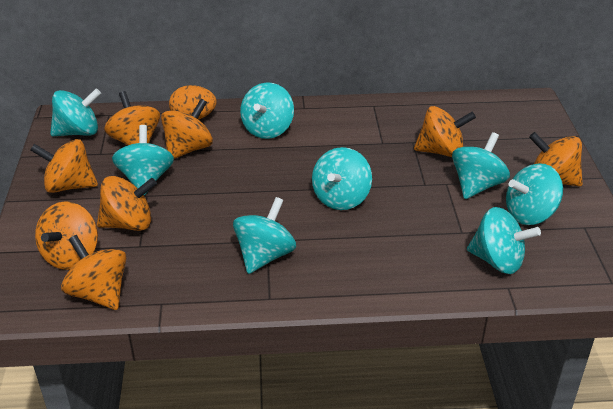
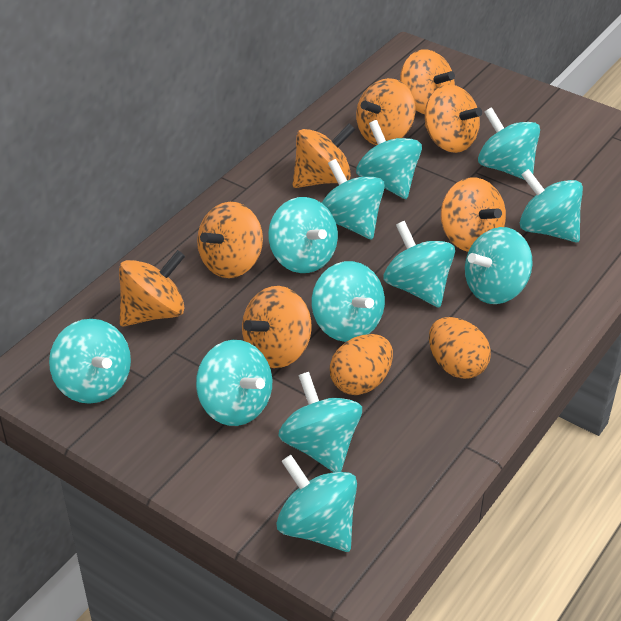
orange egg: 1 -> 2
turquoise spinning top: 8 -> 12

